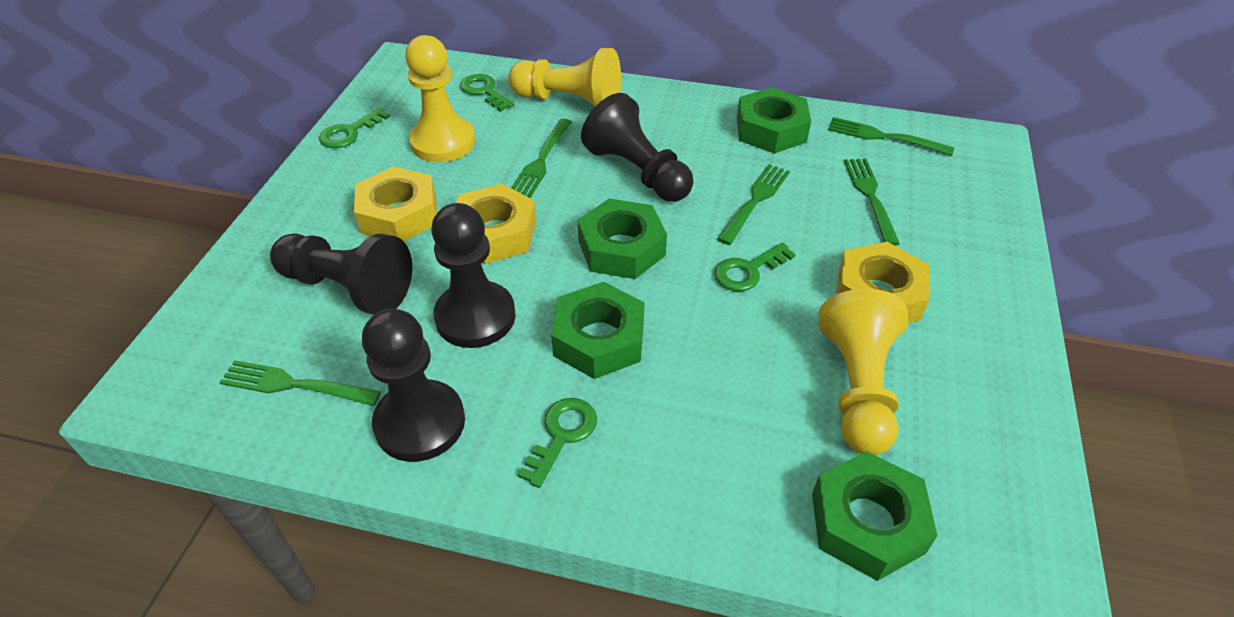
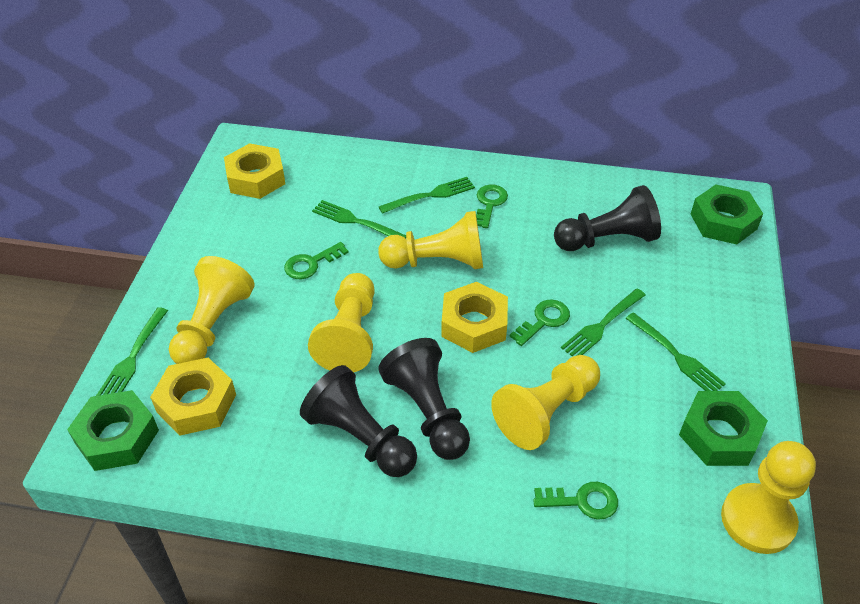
black pawn: 4 -> 3
green nut: 4 -> 3
yellow pawn: 3 -> 5

